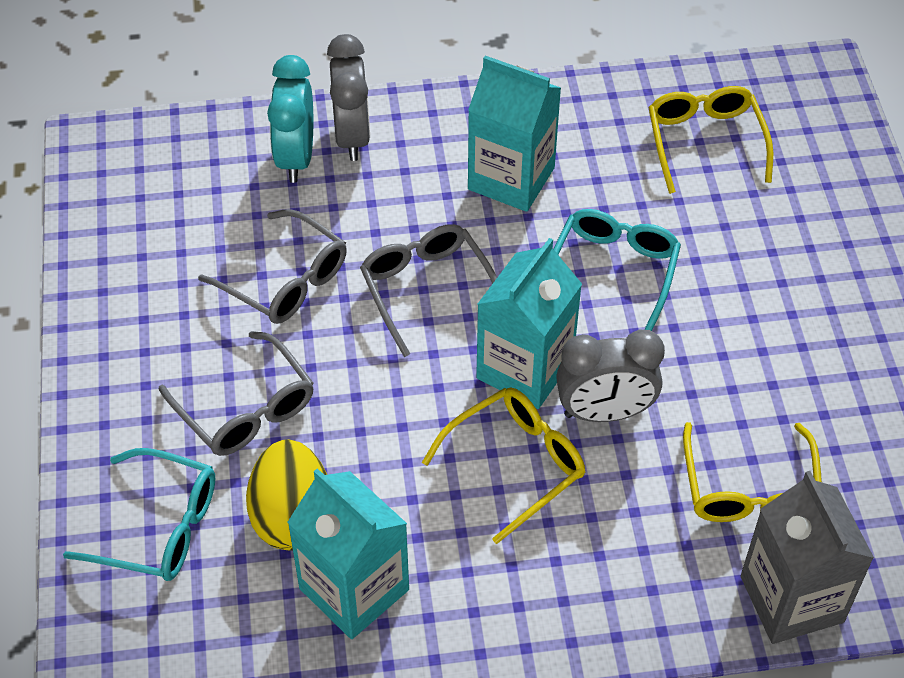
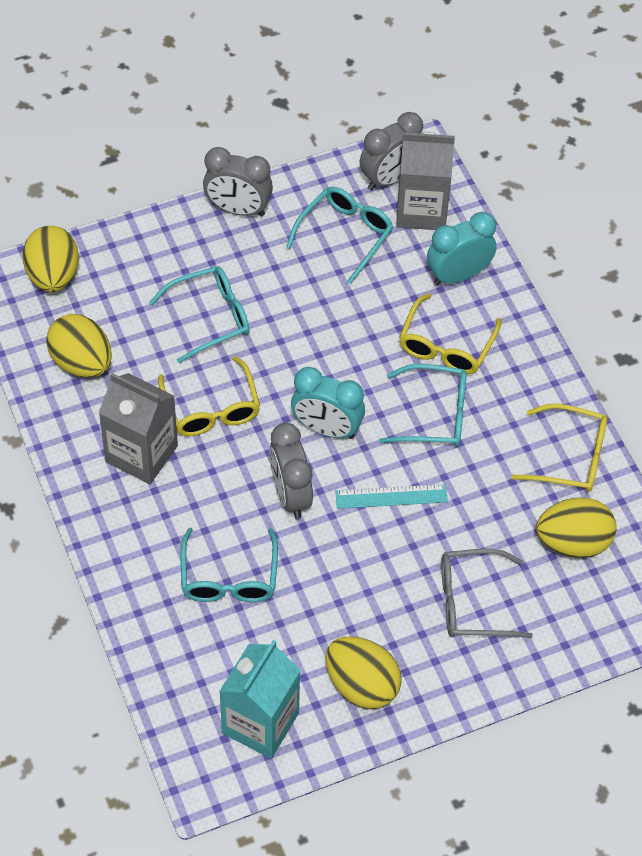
grey carton: 1 -> 2
grey clock: 2 -> 3
grey glasses: 3 -> 1
turquoise carton: 3 -> 1
turquoise clock: 1 -> 2
turquoise glasses: 2 -> 4
turquoise ruler: 0 -> 1
yellow egg: 1 -> 4

